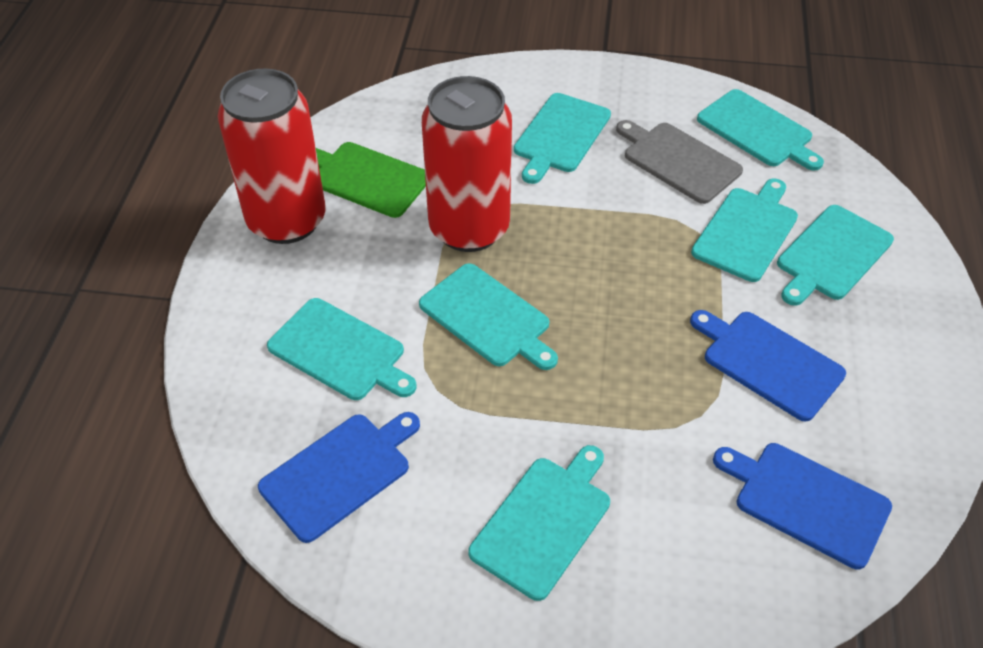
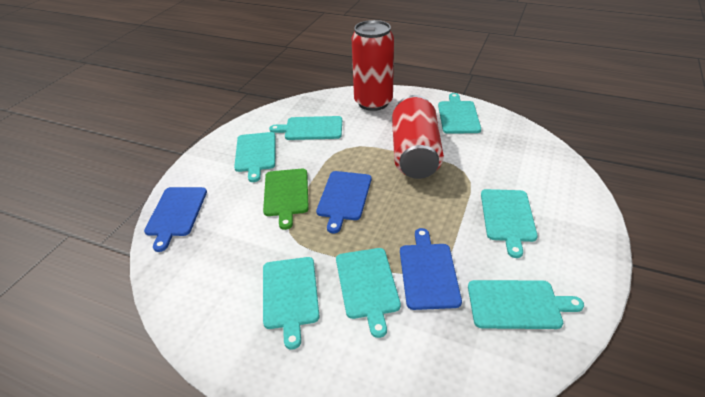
grey cutting board: 1 -> 0

